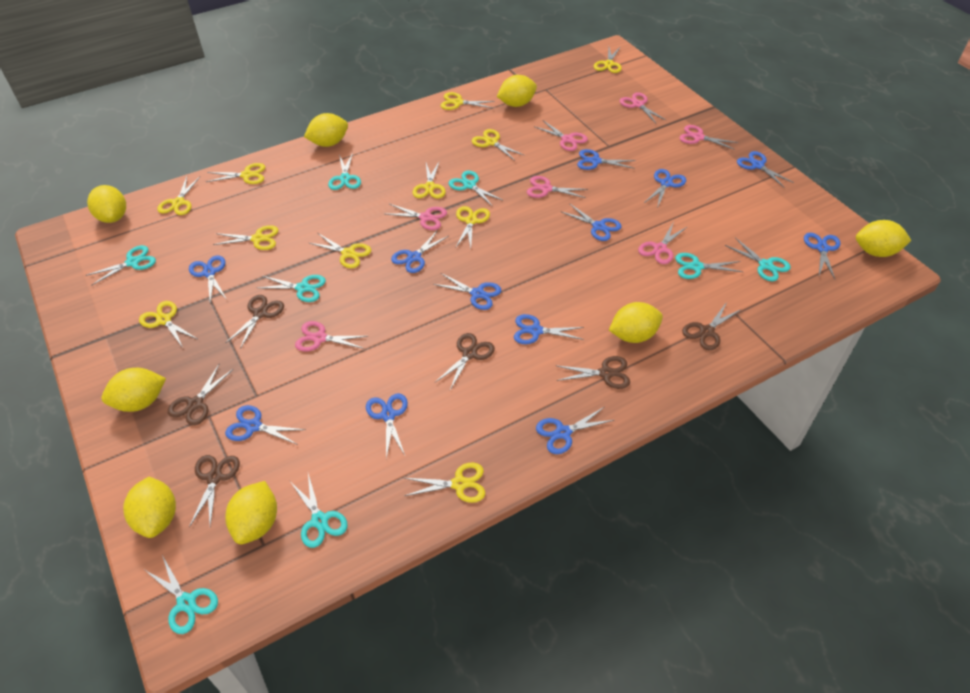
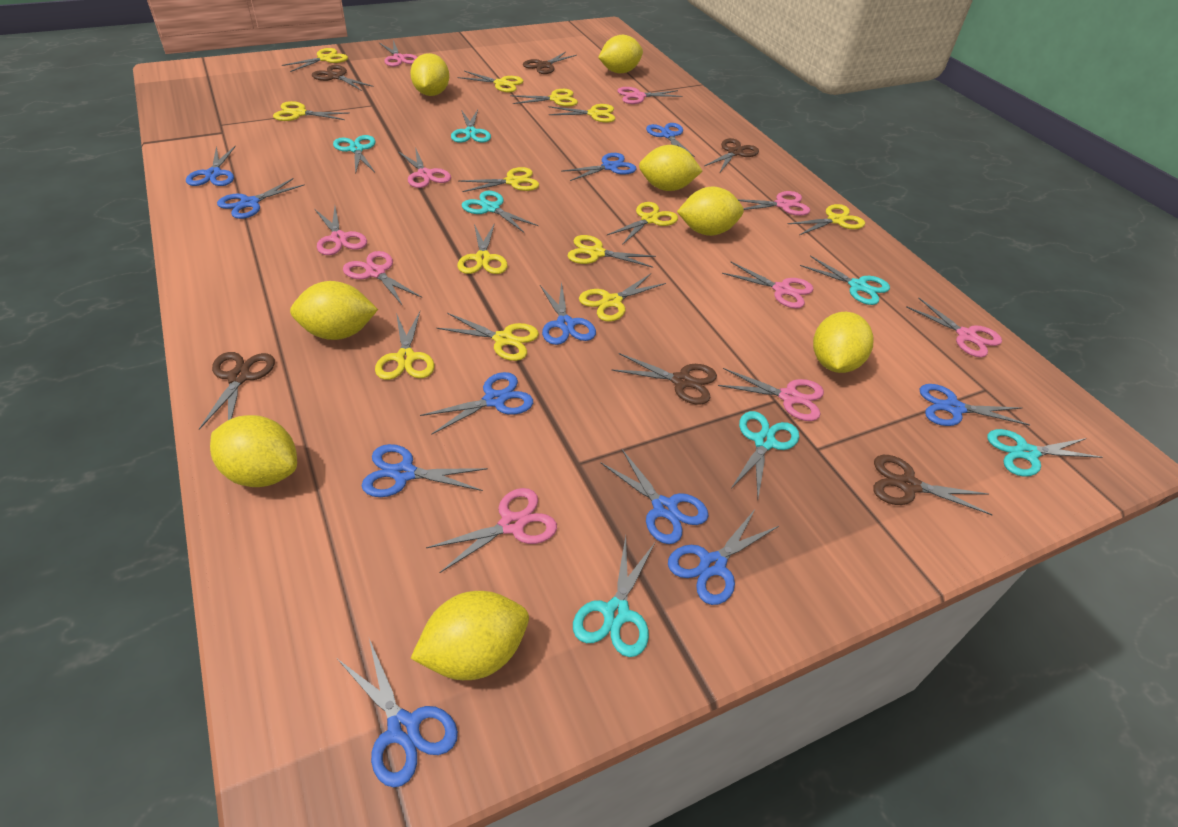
blue scissors: 12 -> 11
pink scissors: 7 -> 10
turquoise scissors: 8 -> 7
yellow scissors: 11 -> 13

